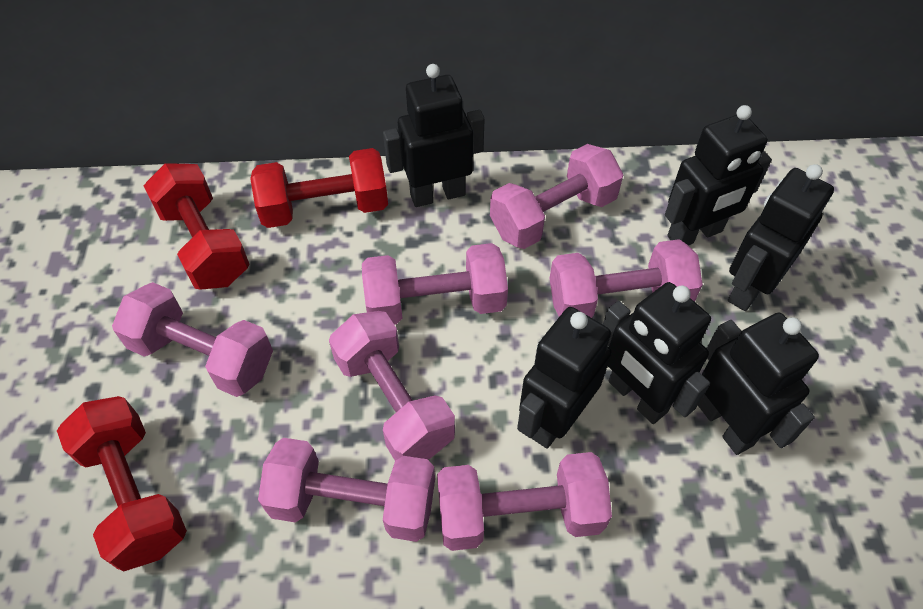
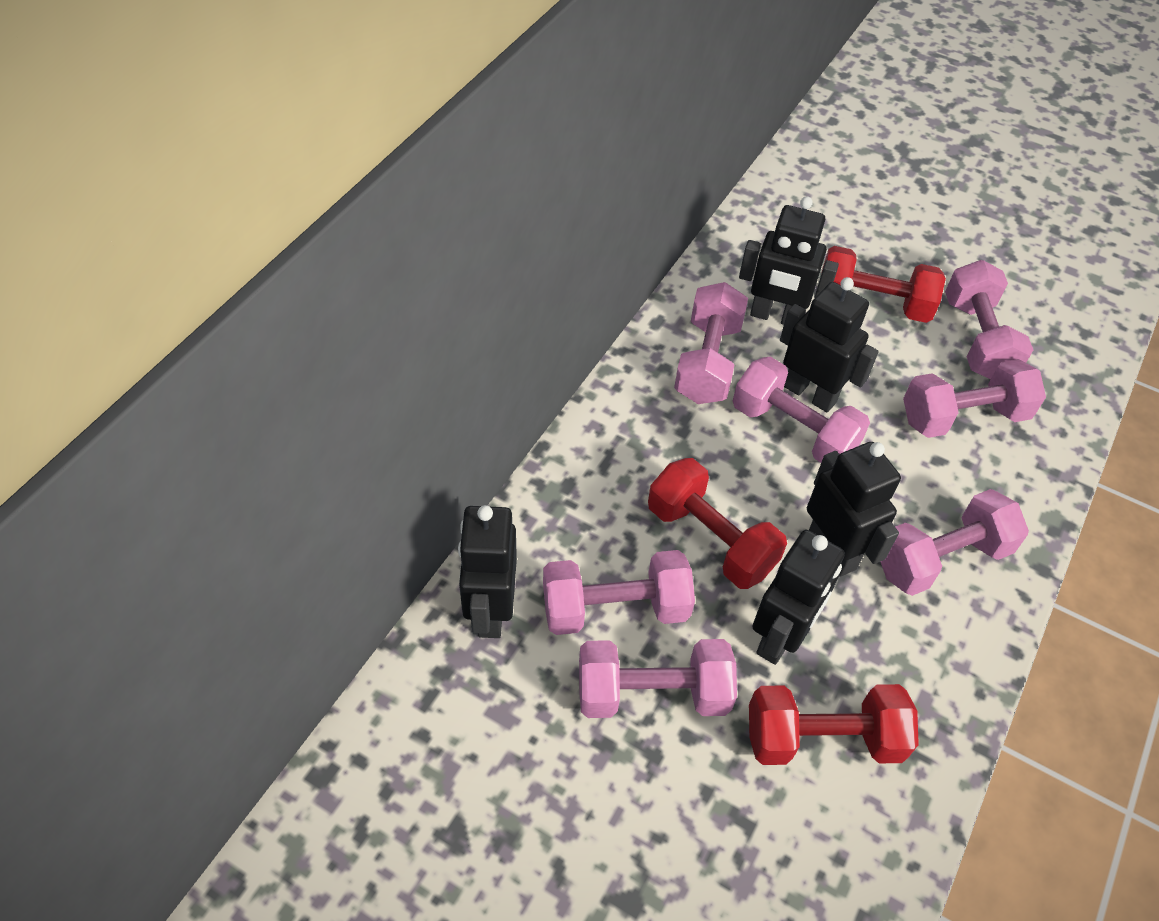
black robot: 6 -> 5

